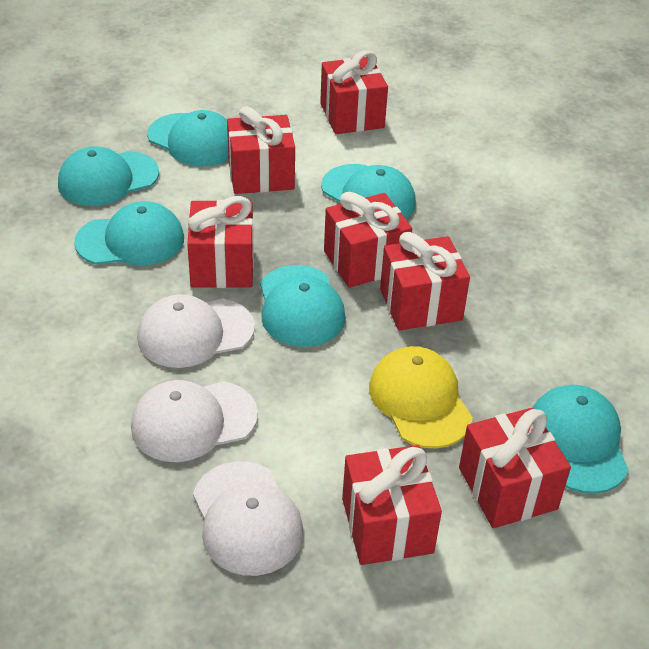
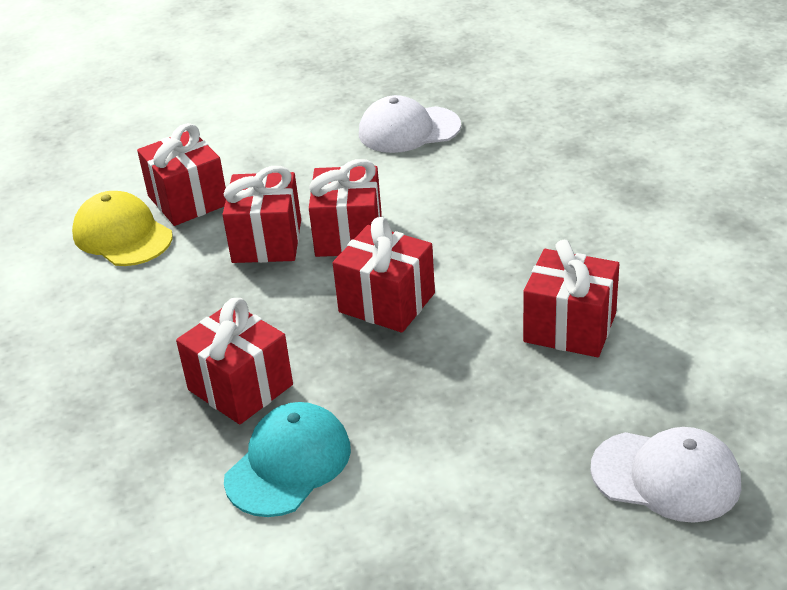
red gift: 7 -> 6
turquoise cap: 6 -> 1
white cap: 3 -> 2

